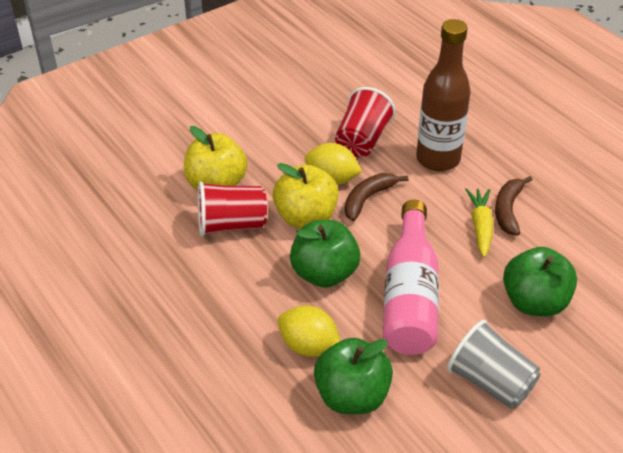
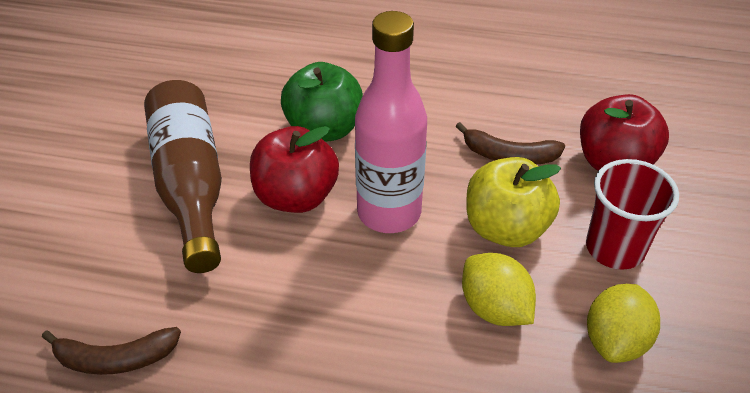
green apple: 3 -> 1
grey cup: 1 -> 0
red apple: 0 -> 2
red cup: 2 -> 1
yellow apple: 2 -> 1
yellow carrot: 1 -> 0

